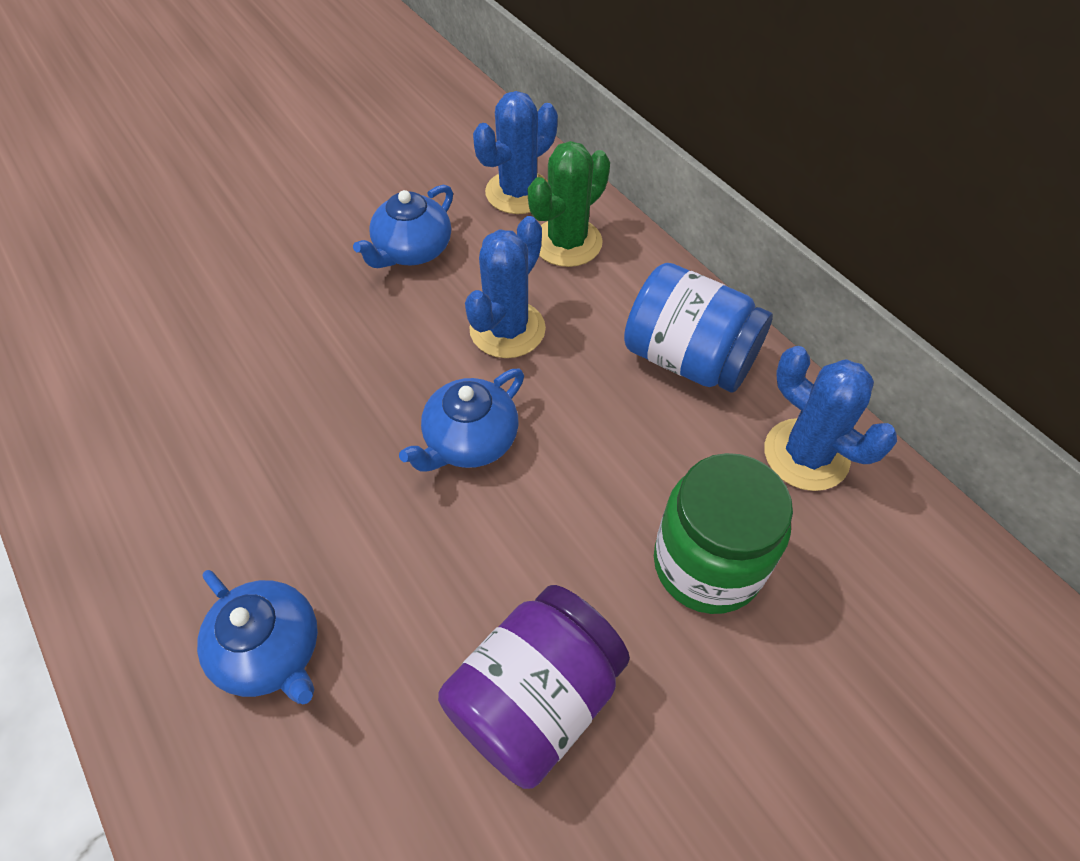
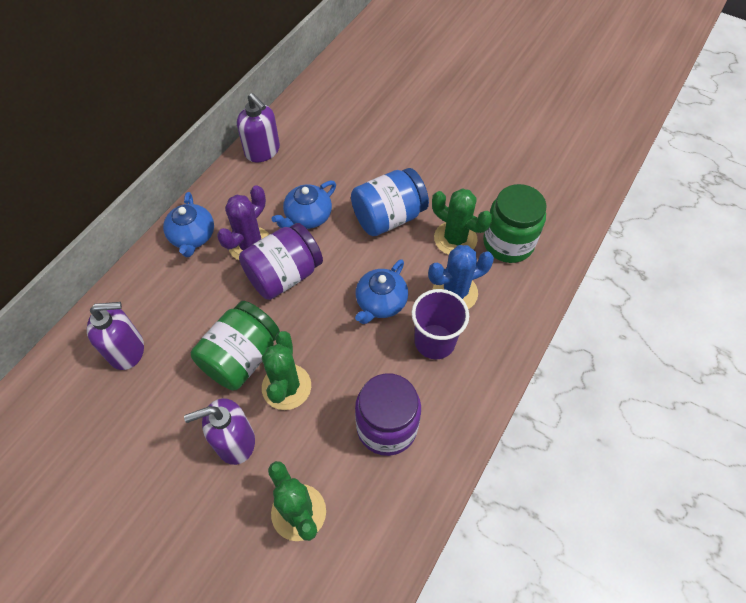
blue cactus: 3 -> 1
green cactus: 1 -> 3
green jar: 1 -> 2
purple cactus: 0 -> 1
purple cup: 0 -> 1
purple jar: 1 -> 2
purple soap dispenser: 0 -> 3

